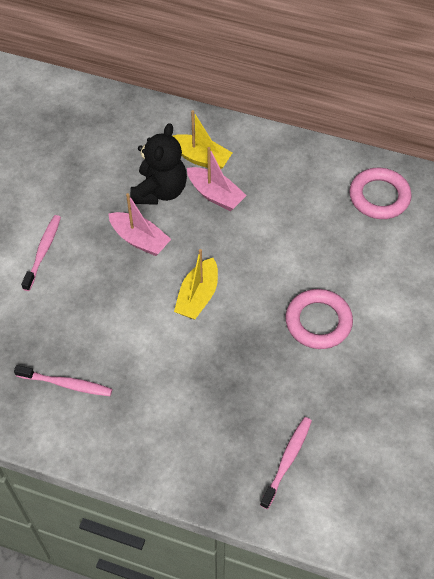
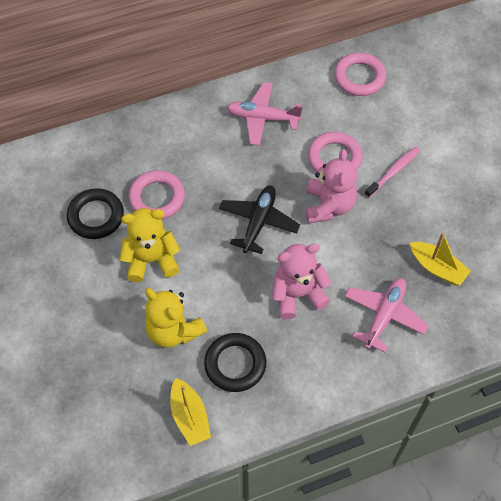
black plane: 0 -> 1
black ring: 0 -> 2
black teddy bear: 1 -> 0
pink boat: 2 -> 0
pink plane: 0 -> 2
pink ring: 2 -> 3
pink teddy bear: 0 -> 2
pink toothbrush: 3 -> 1
yellow teddy bear: 0 -> 2

